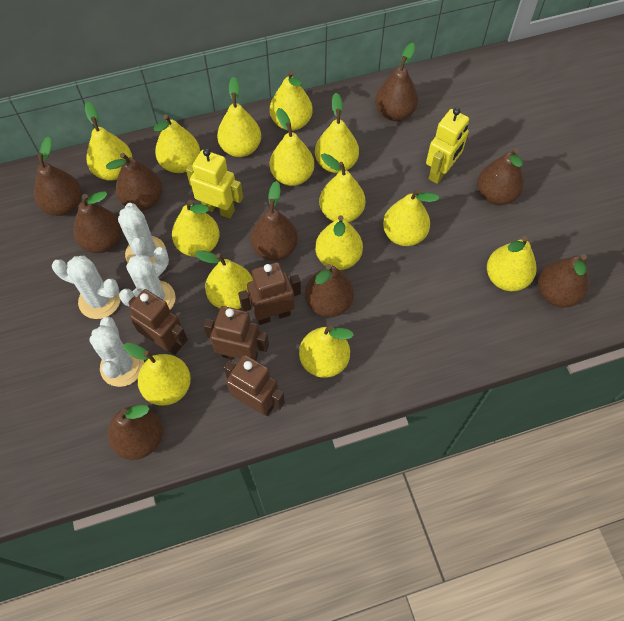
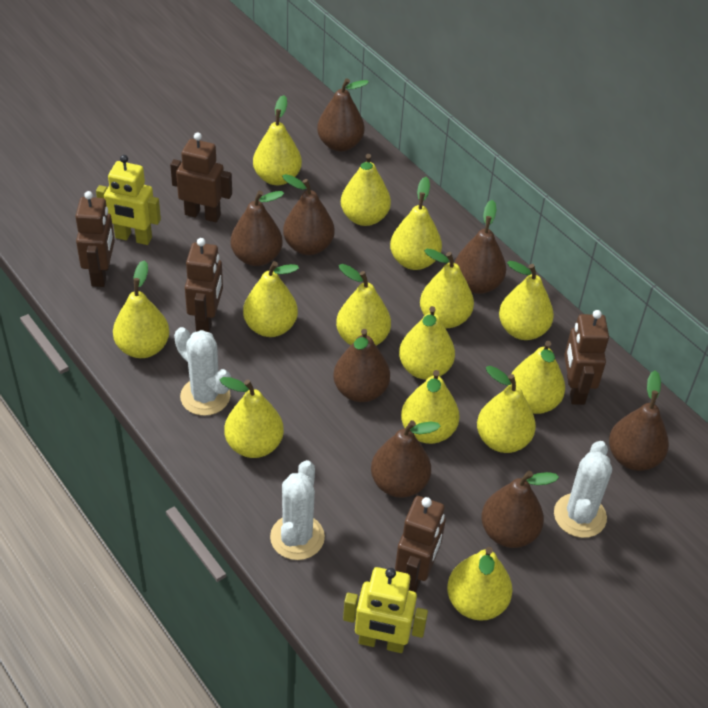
brown pear: 9 -> 8
brown robot: 4 -> 5
white cactus: 4 -> 3

